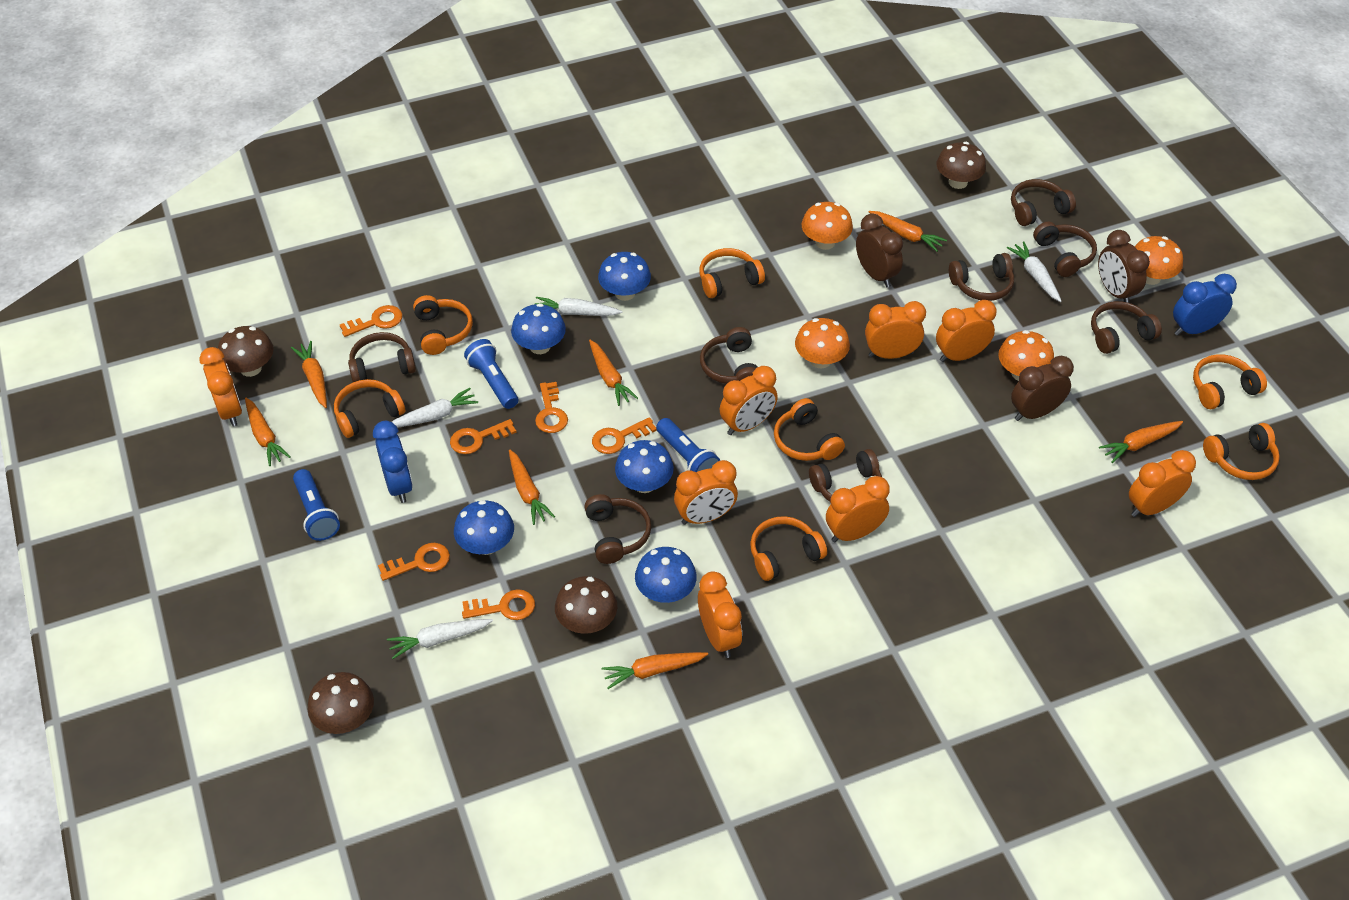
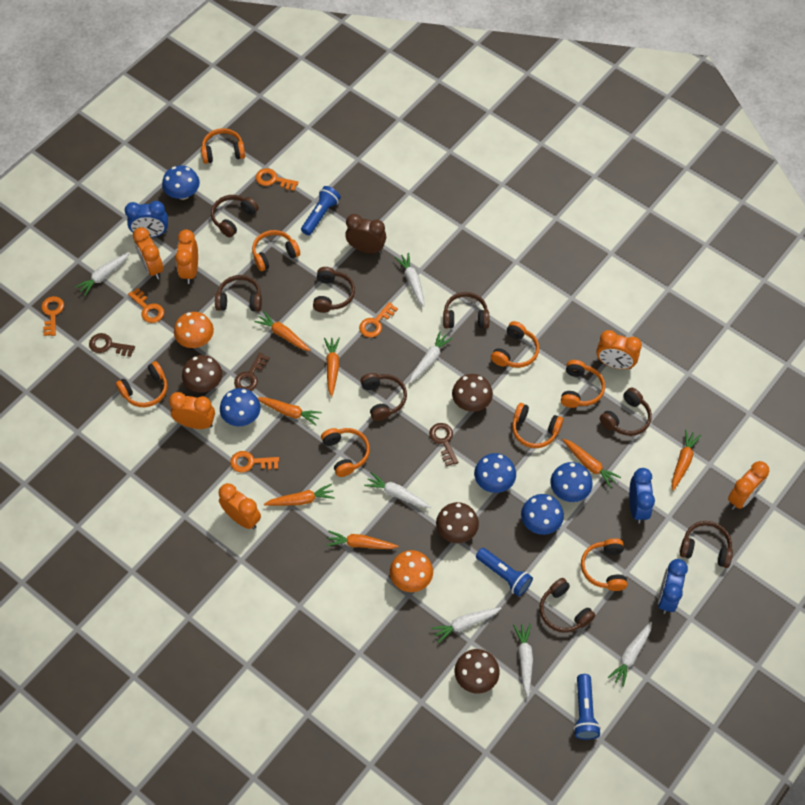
blue clock: 2 -> 3
brown clock: 3 -> 1
brown key: 0 -> 3
orange clock: 8 -> 6
orange headphones: 7 -> 8
orange key: 6 -> 5
orange mushroom: 4 -> 2
white carrot: 4 -> 7

